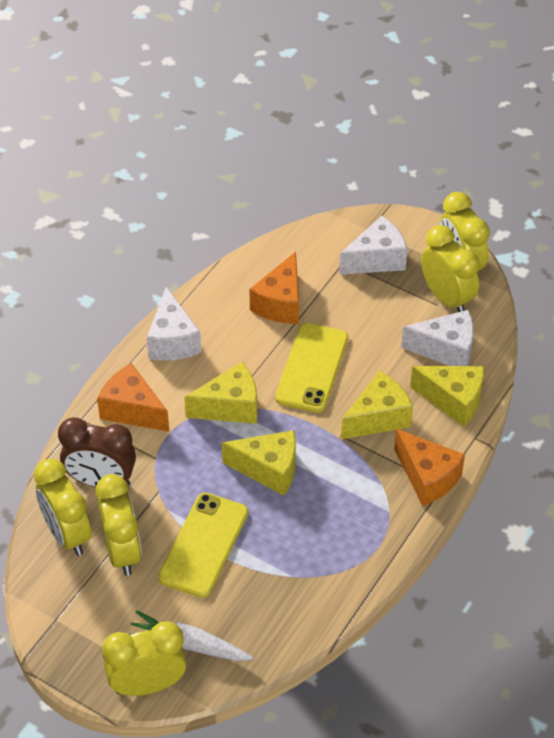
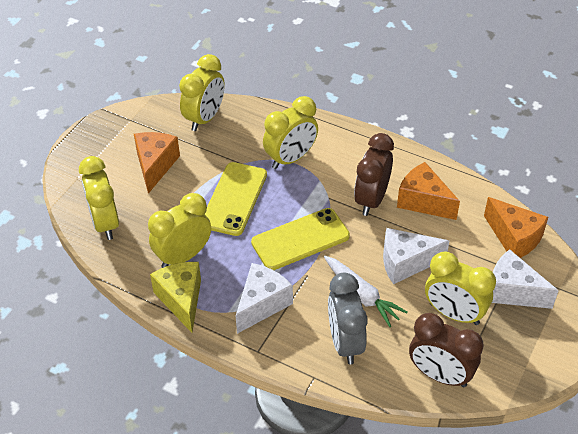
brown clock: 1 -> 2
grey clock: 0 -> 1
yellow cheese: 4 -> 1

